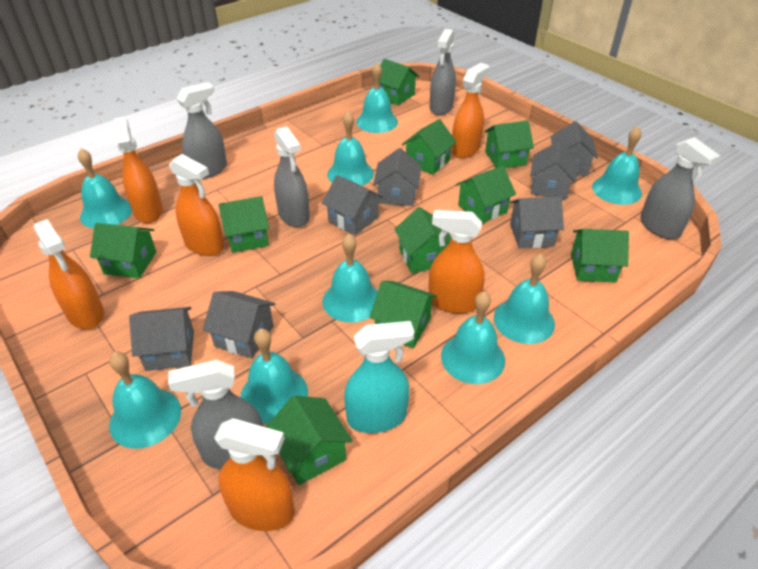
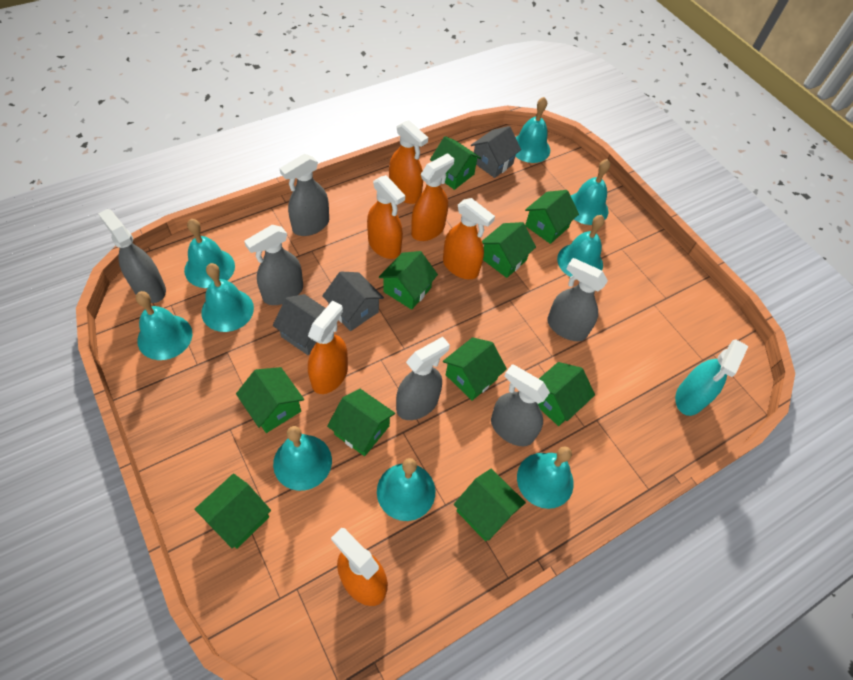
grey house: 7 -> 3
grey spray bottle: 5 -> 6

